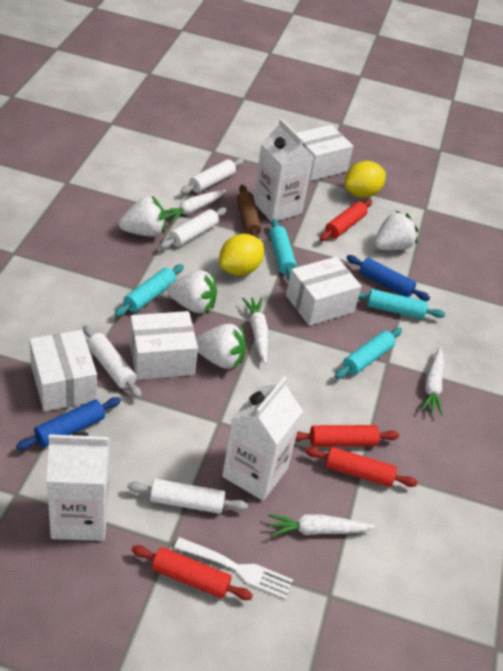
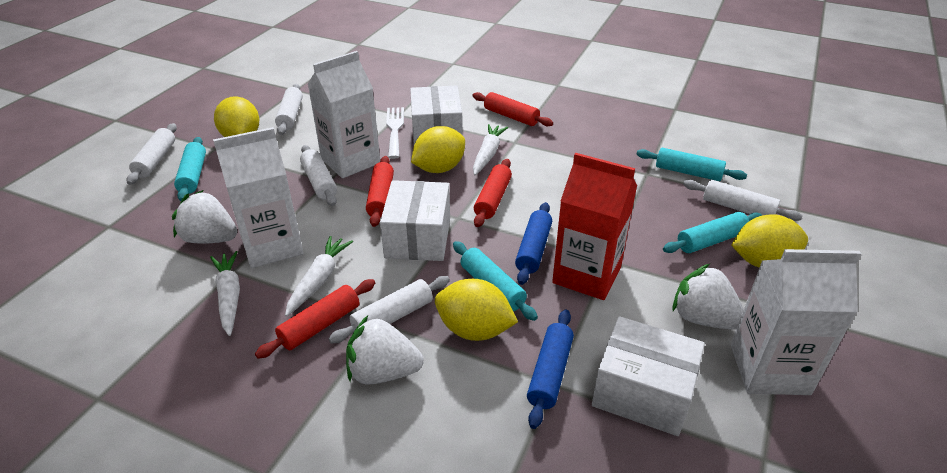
brown rolling pin: 1 -> 0
red carton: 0 -> 1
white box: 4 -> 3
white carrot: 4 -> 3
white rolling pin: 4 -> 5
white strawberry: 4 -> 3
yellow lemon: 2 -> 4

